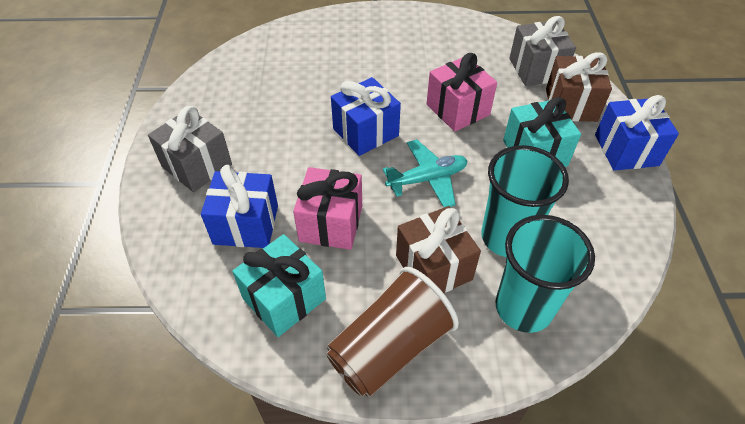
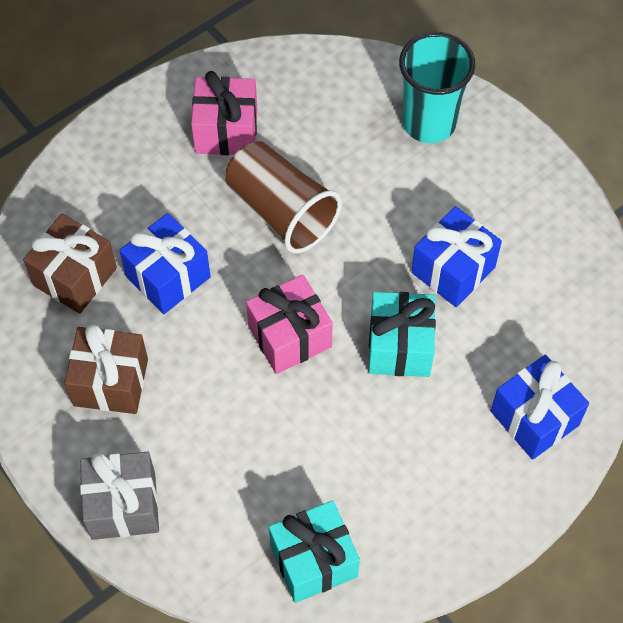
grey gift: 2 -> 1
turquoise cup: 2 -> 1
turquoise plane: 1 -> 0

